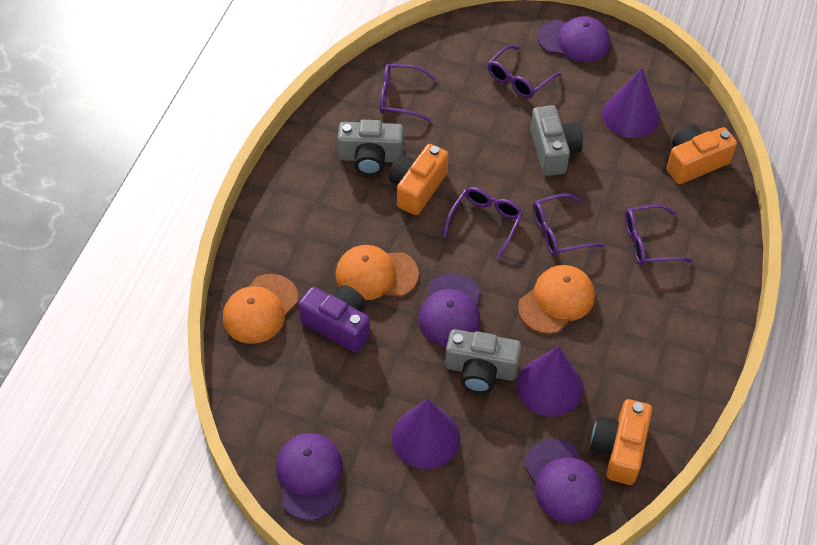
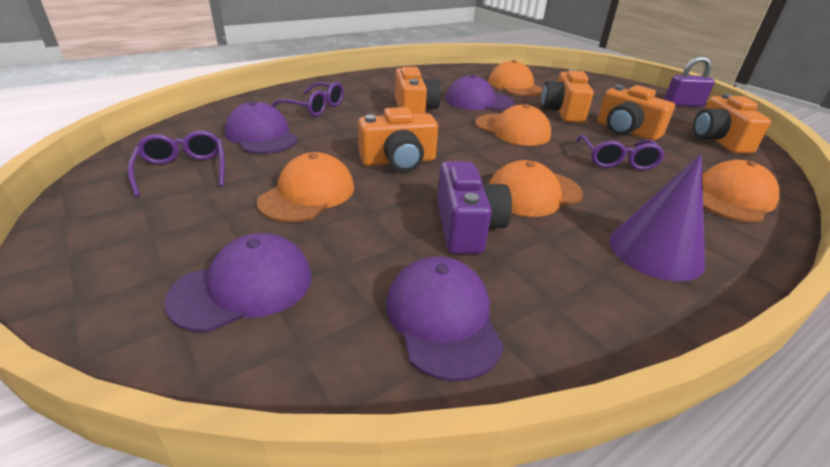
grey camera: 3 -> 0
orange camera: 3 -> 5
orange cap: 3 -> 5
purple cone: 3 -> 1
purple glasses: 5 -> 3
purple padlock: 0 -> 1

